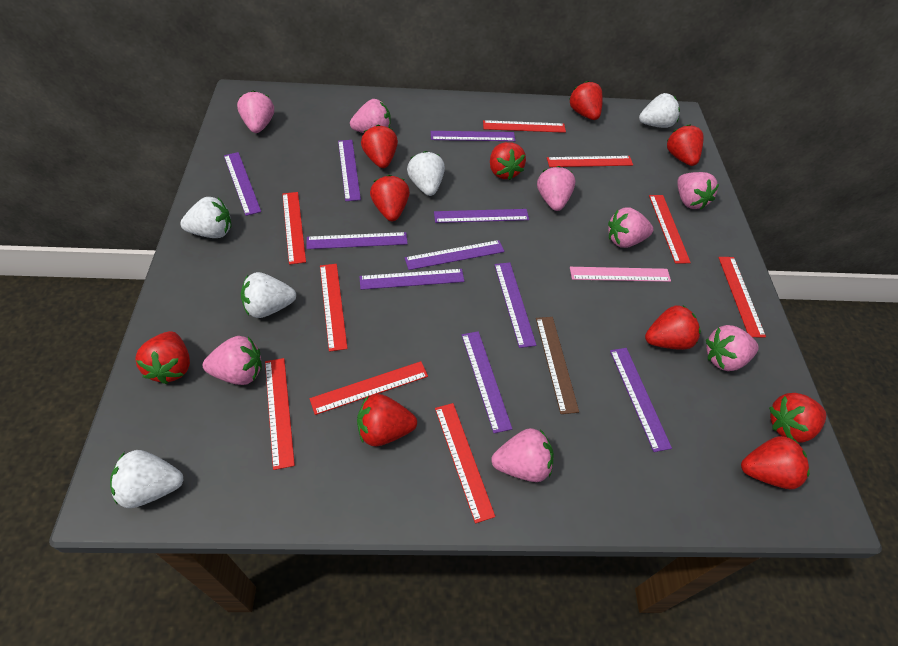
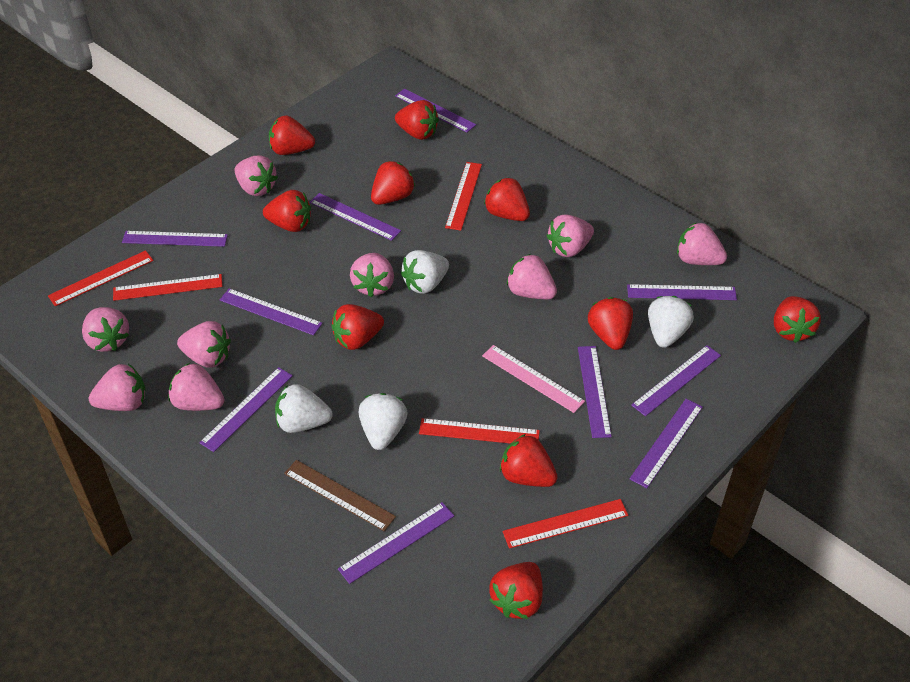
pink strawberry: 8 -> 9
red ruler: 9 -> 5
white strawberry: 5 -> 4

